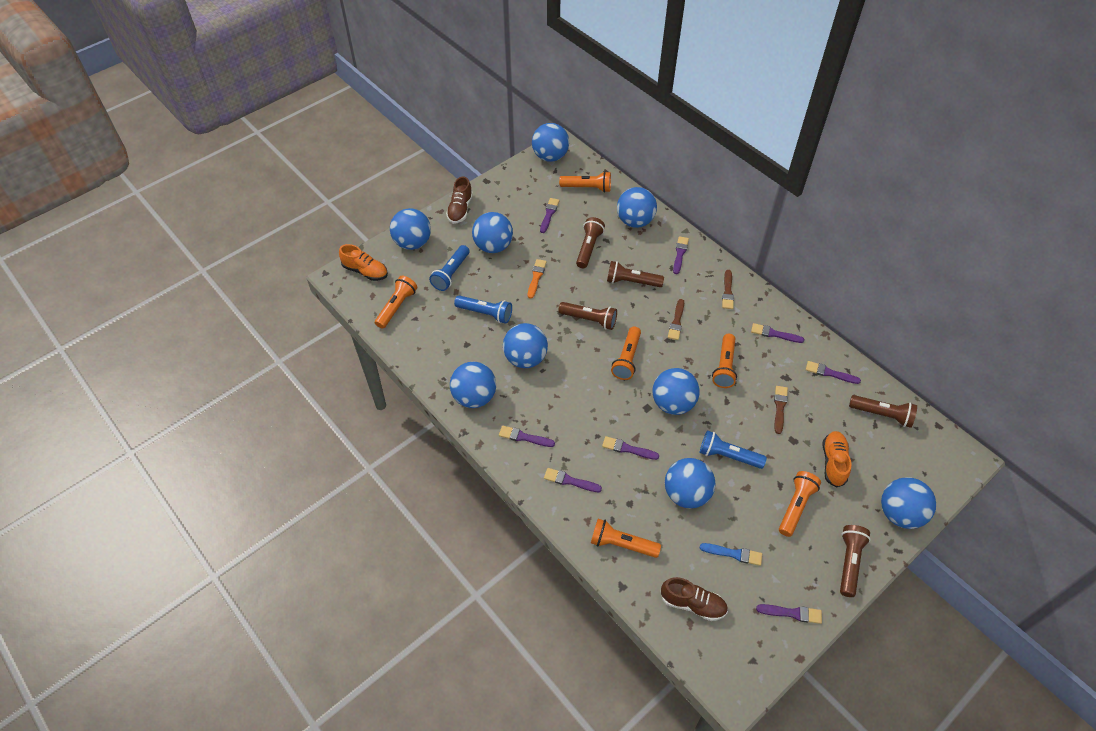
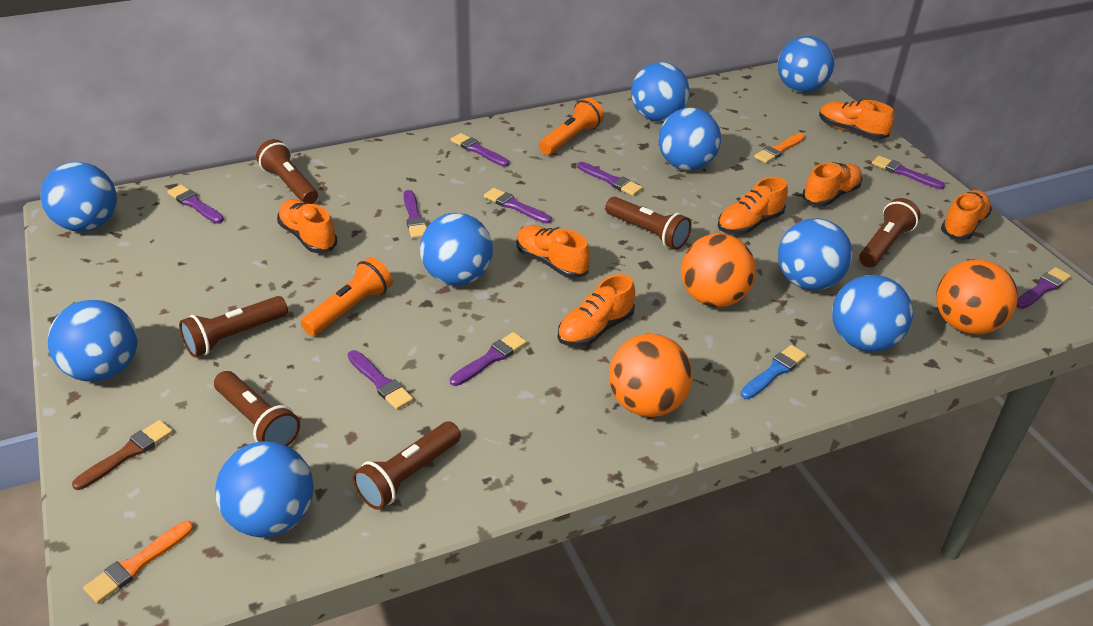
blue flashlight: 3 -> 0
brown brush: 3 -> 1
brown flashlight: 5 -> 6
brown shoe: 2 -> 0
orange ball: 0 -> 3
orange brush: 1 -> 2
orange flashlight: 6 -> 2
orange shoe: 2 -> 7
purple brush: 8 -> 9

